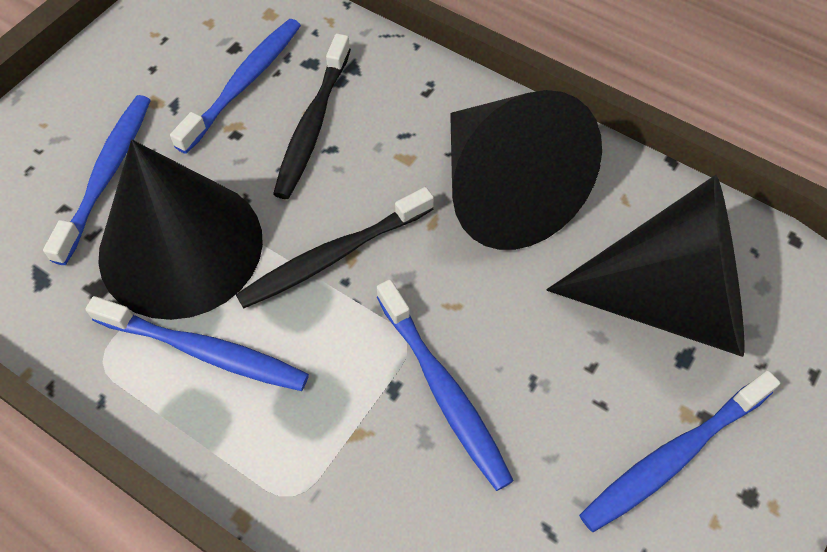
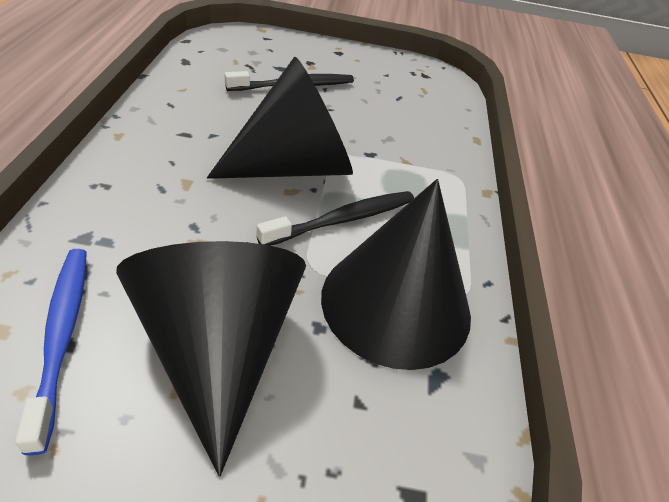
blue toothbrush: 5 -> 1

